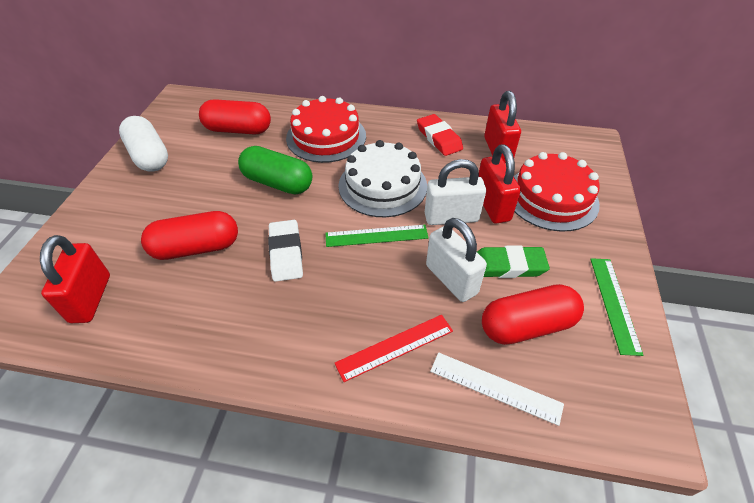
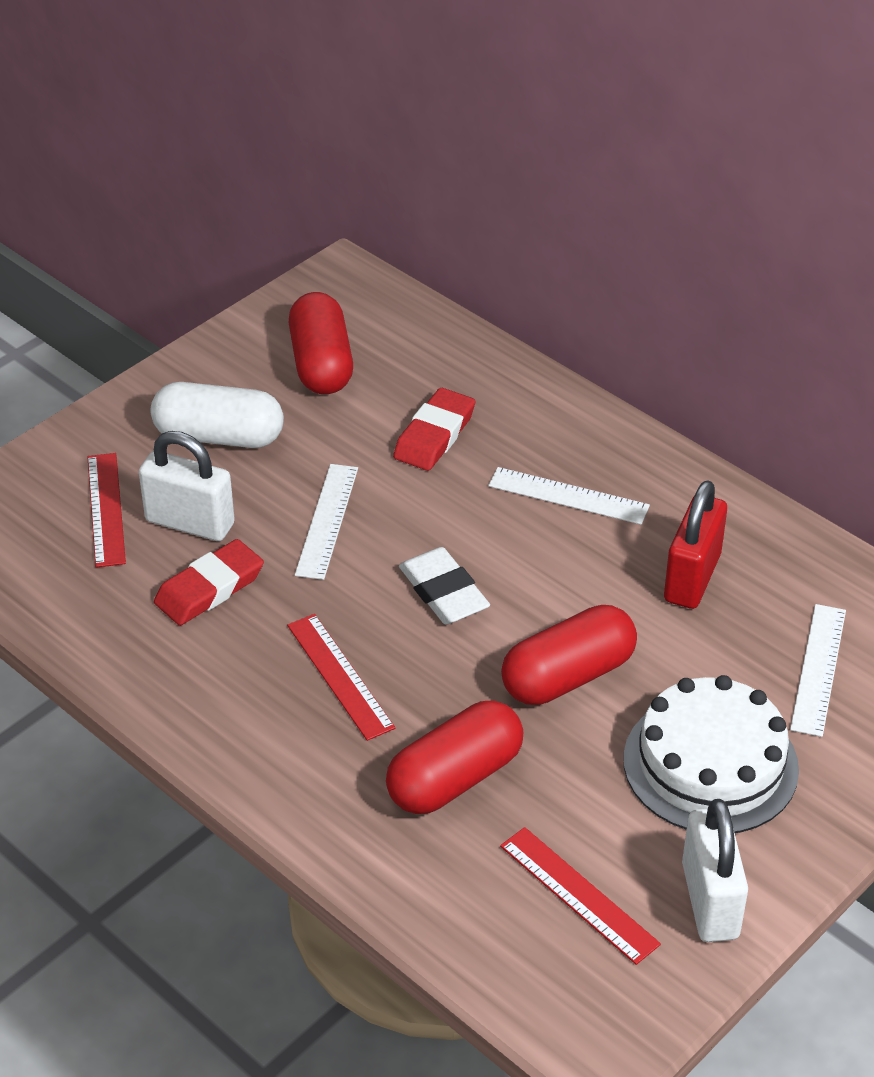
green capsule: 1 -> 0
green eraser: 1 -> 0
green ruler: 2 -> 0
red cake: 2 -> 0
red eraser: 1 -> 2
red padlock: 3 -> 1
red ruler: 1 -> 3
white ruler: 1 -> 3

